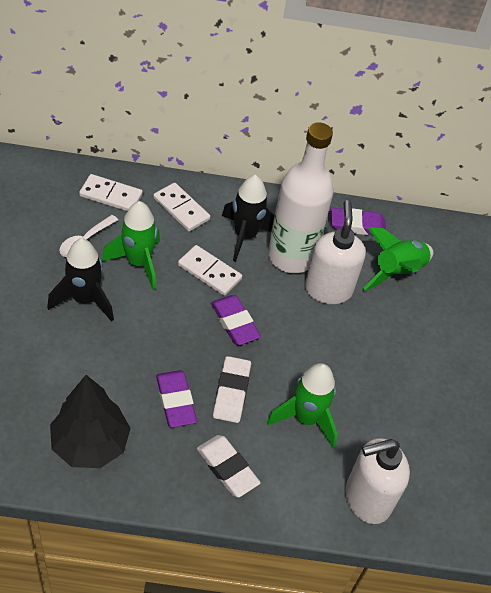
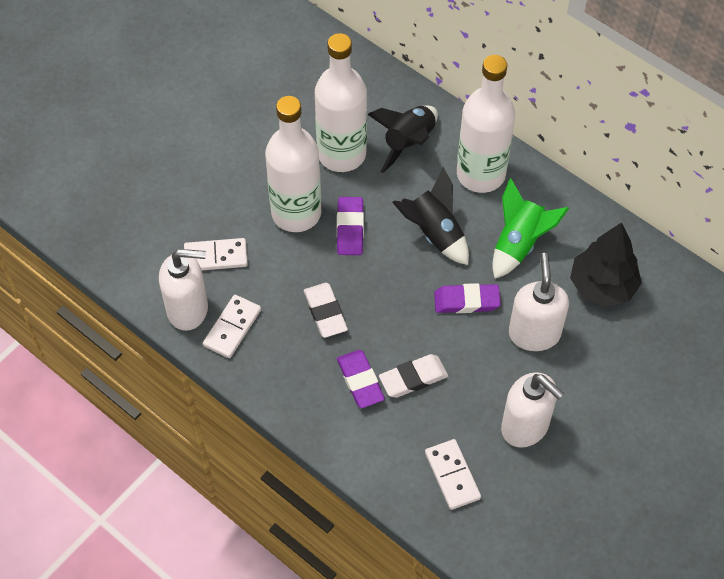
green rocket: 3 -> 1
white bottle: 1 -> 3
white soap dispenser: 2 -> 3
white spoon: 1 -> 0

